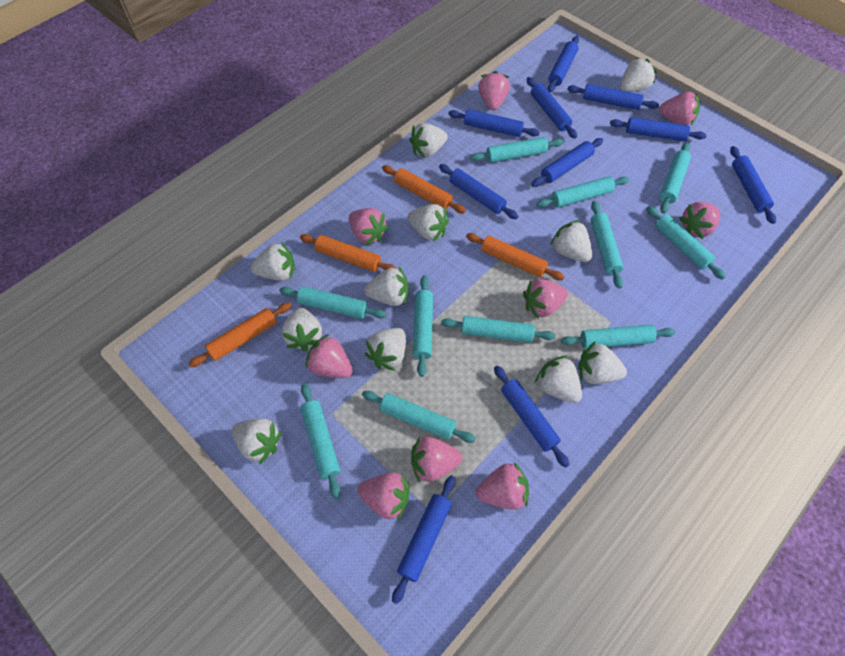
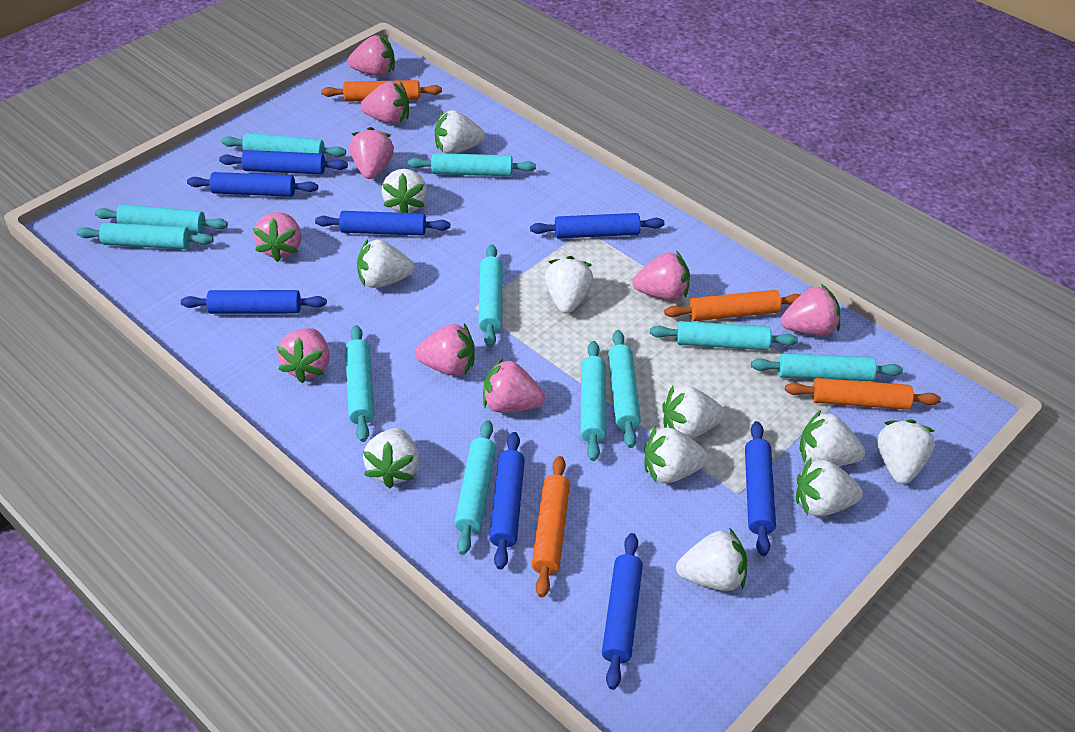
blue rolling pin: 10 -> 8

